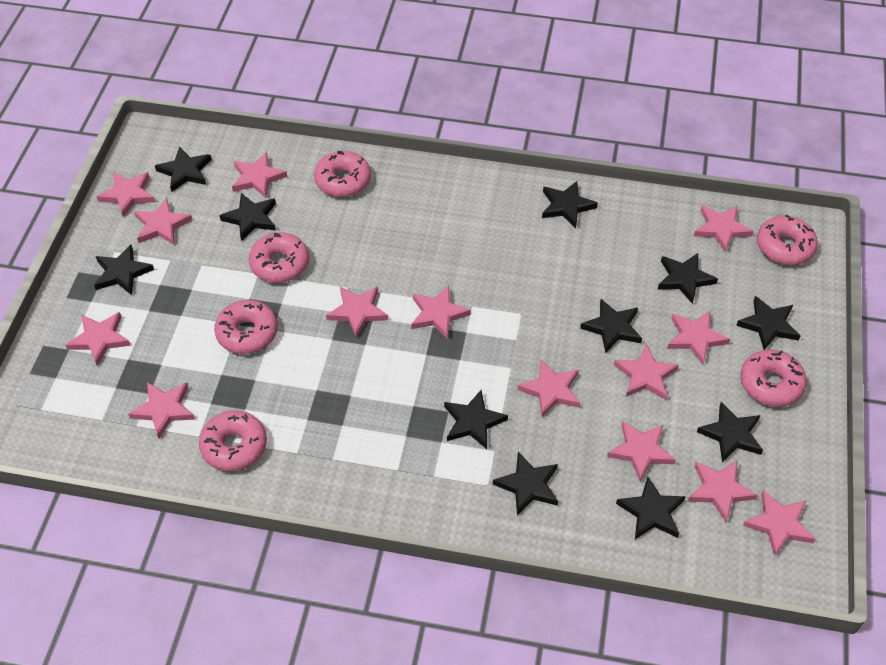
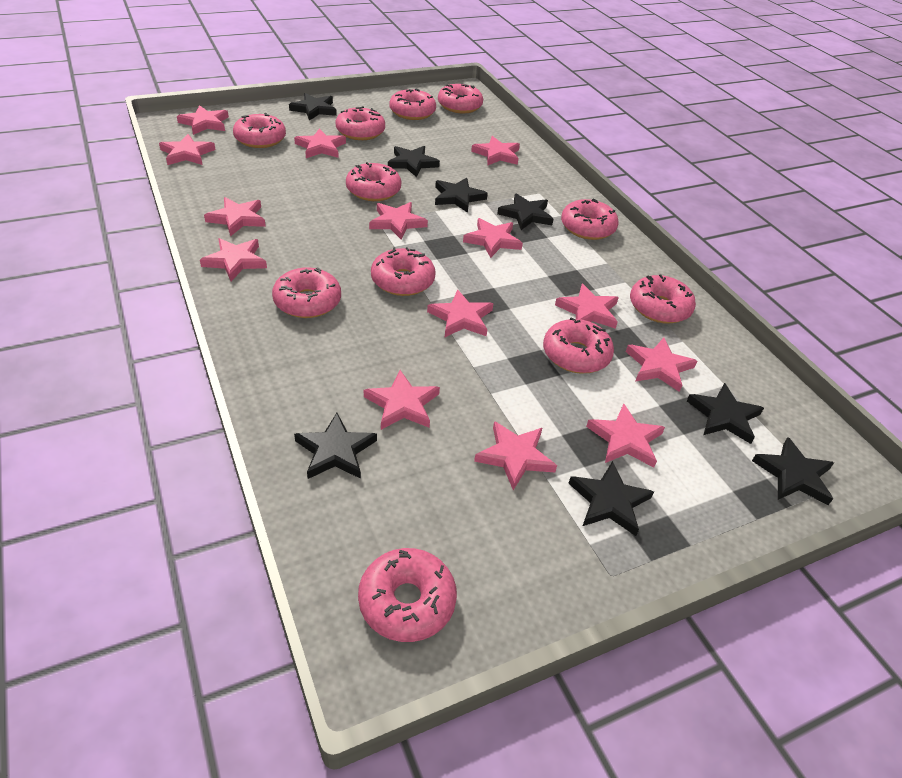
black star: 11 -> 8
pink donut: 6 -> 11

